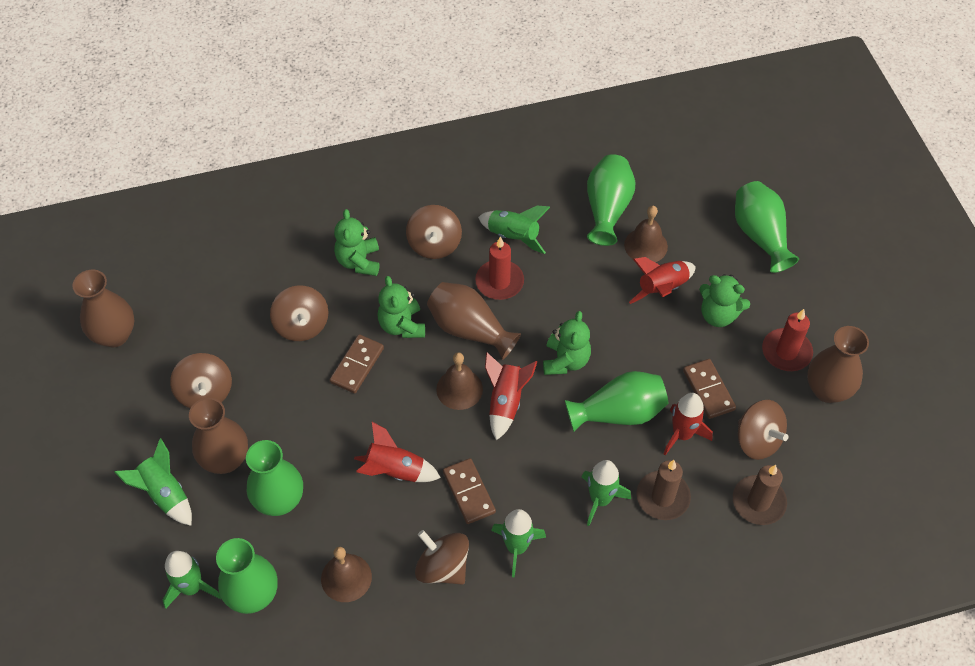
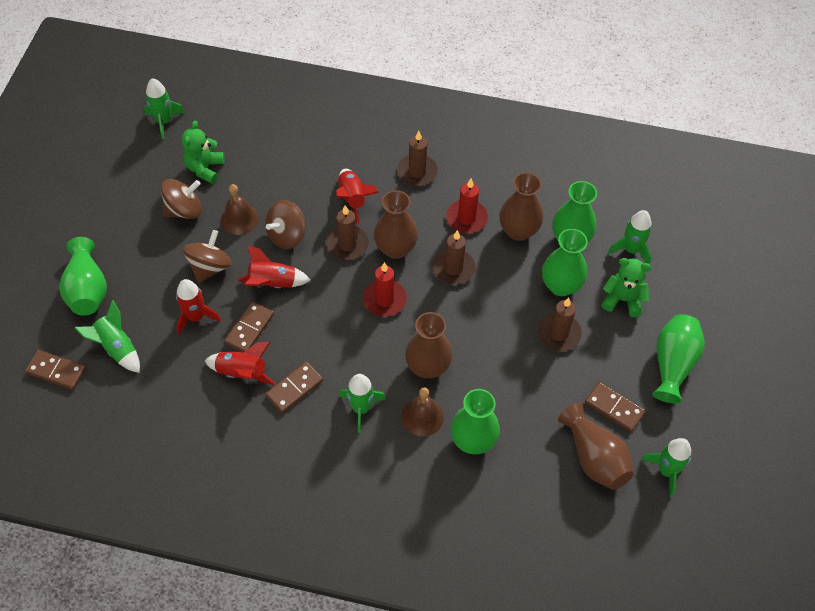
brown bell: 3 -> 2
brown candle: 2 -> 4
brown domino: 3 -> 4
brown spinning top: 5 -> 3
green teddy bear: 4 -> 2

